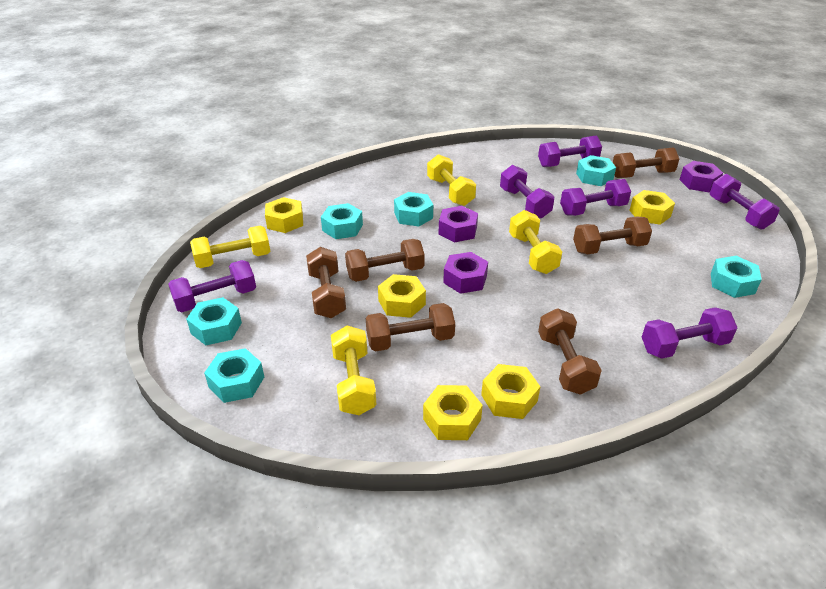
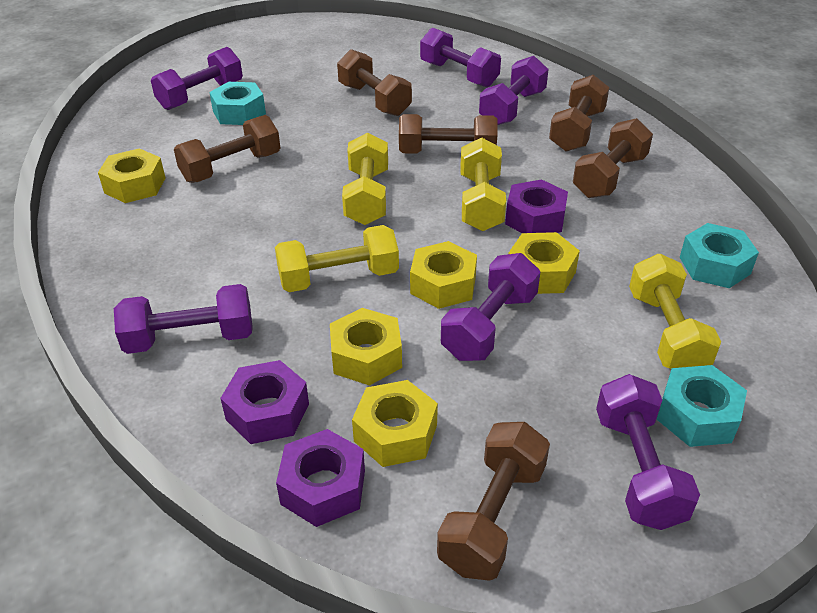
turquoise nut: 6 -> 3

